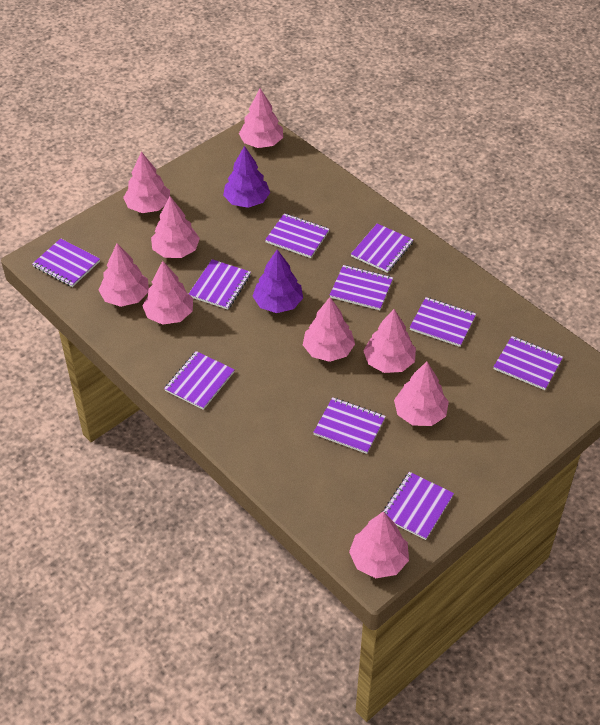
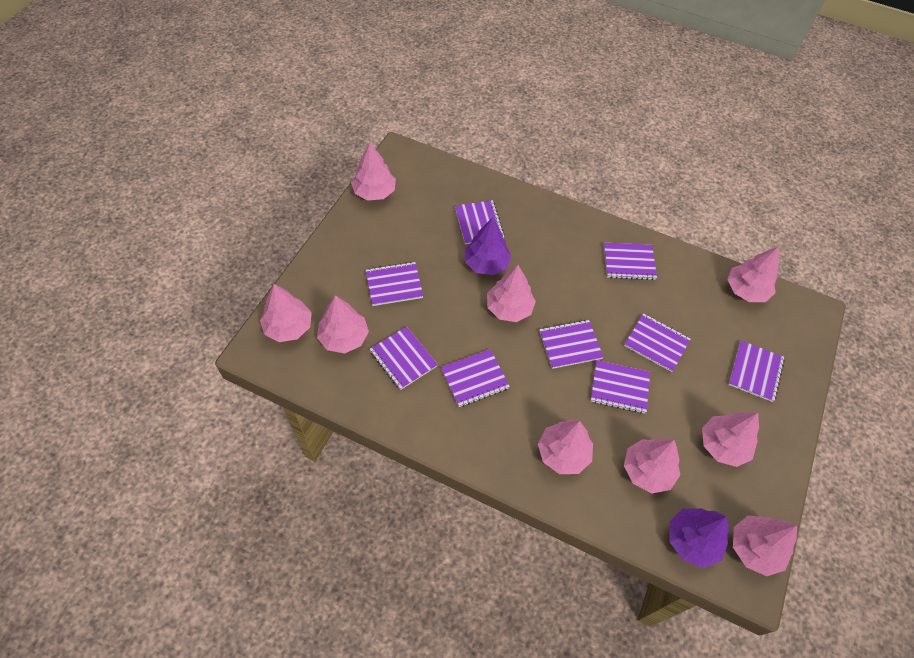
purple notebook: 10 -> 9

